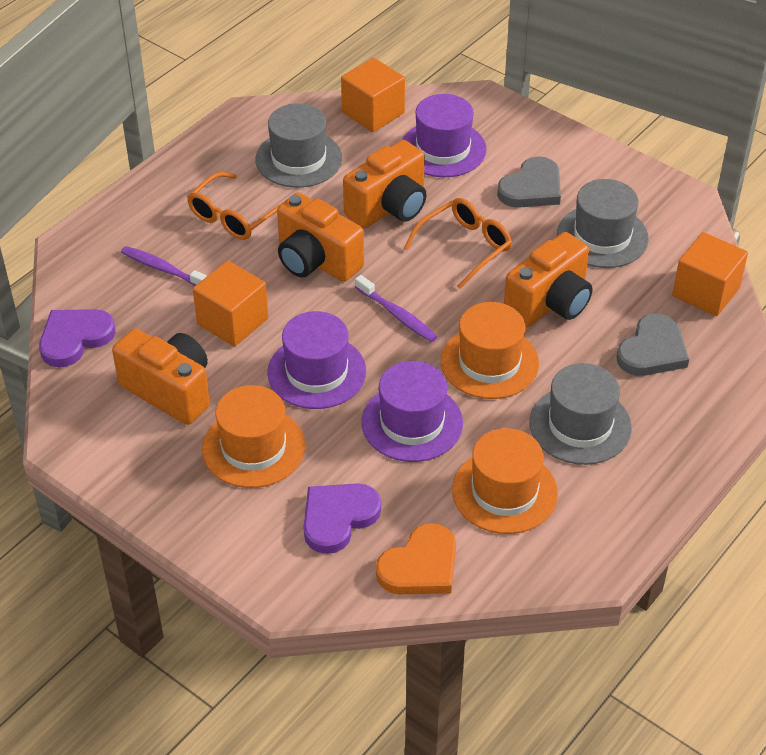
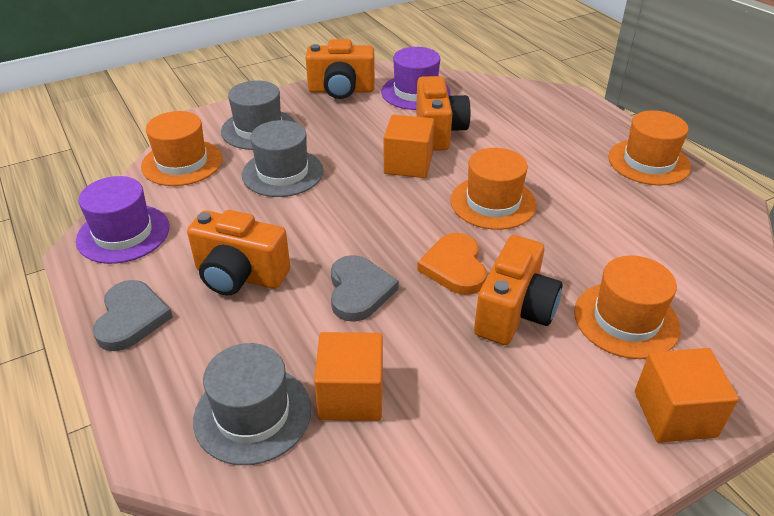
orange glasses: 2 -> 0
orange hat: 3 -> 4
purple hat: 3 -> 2
purple heart: 2 -> 0
purple toothbrush: 2 -> 0

